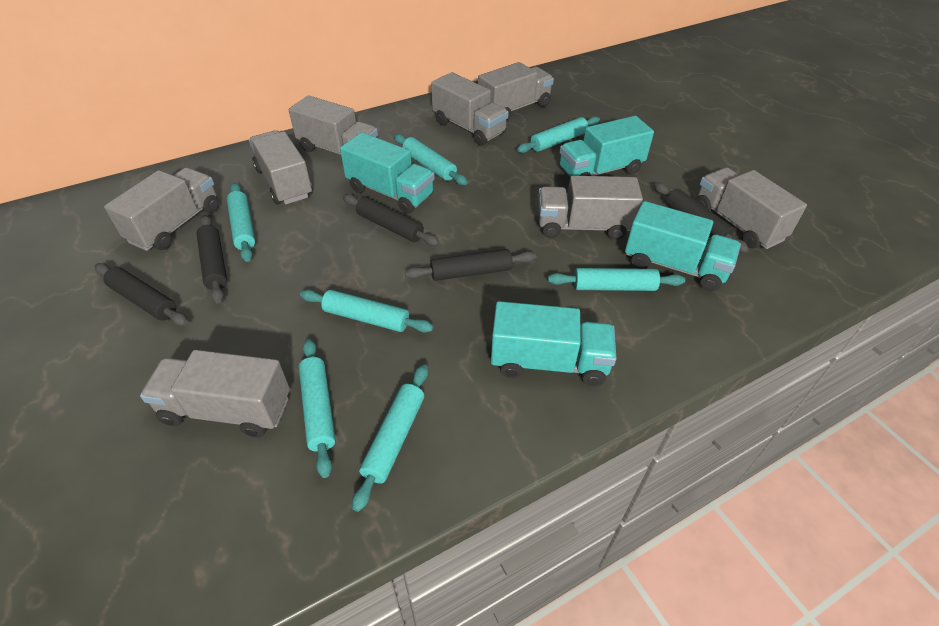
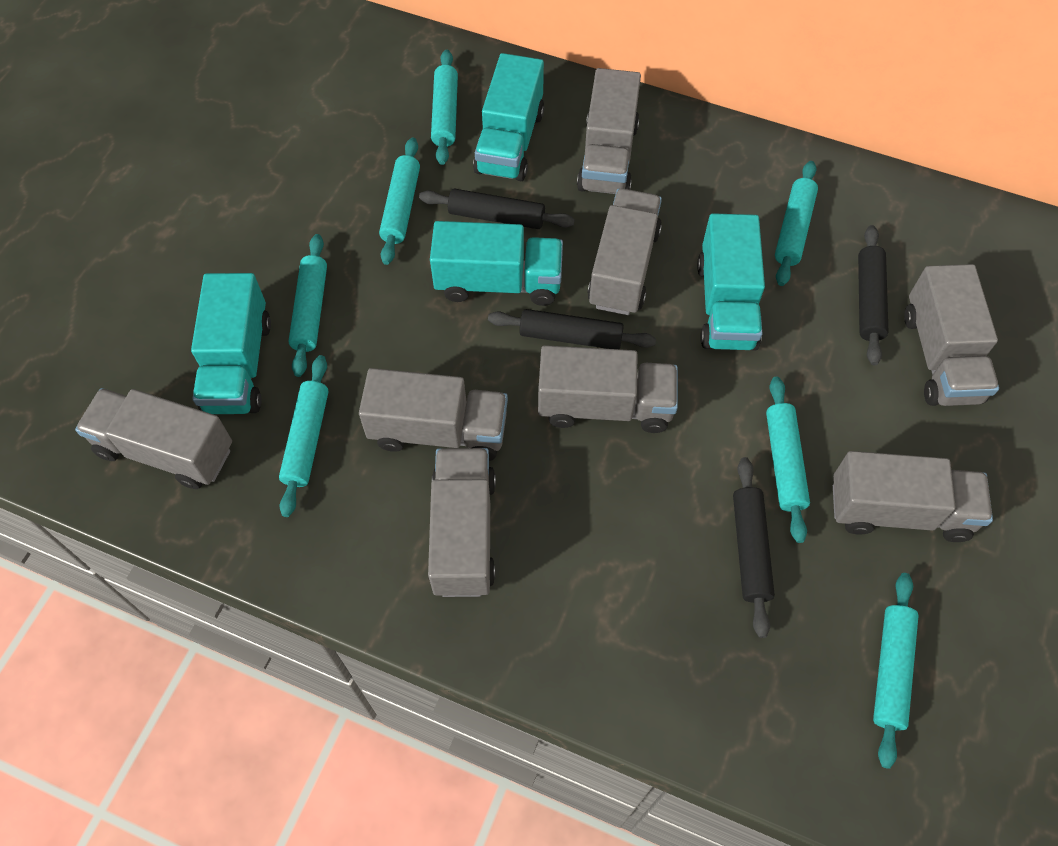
black rolling pin: 5 -> 4

